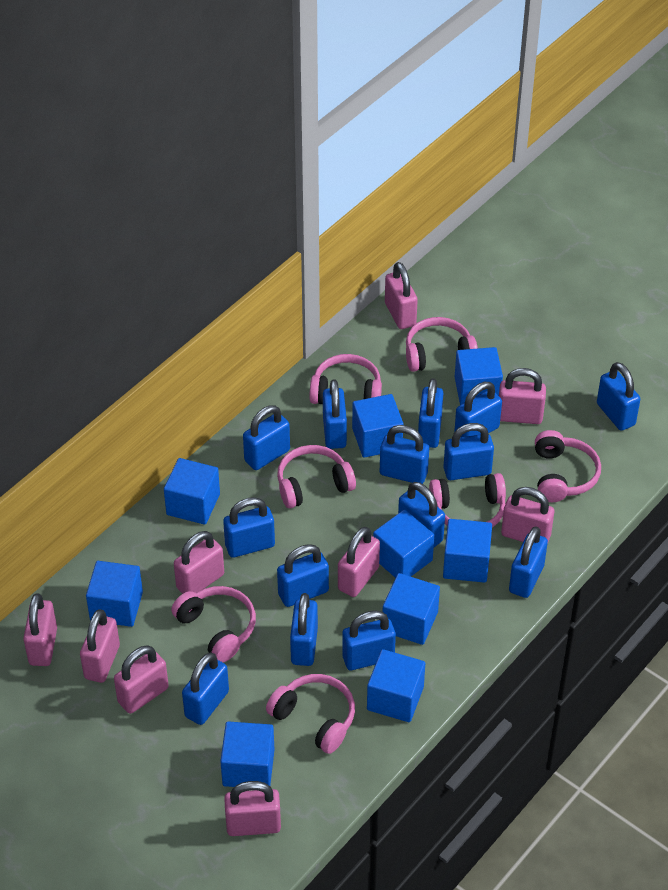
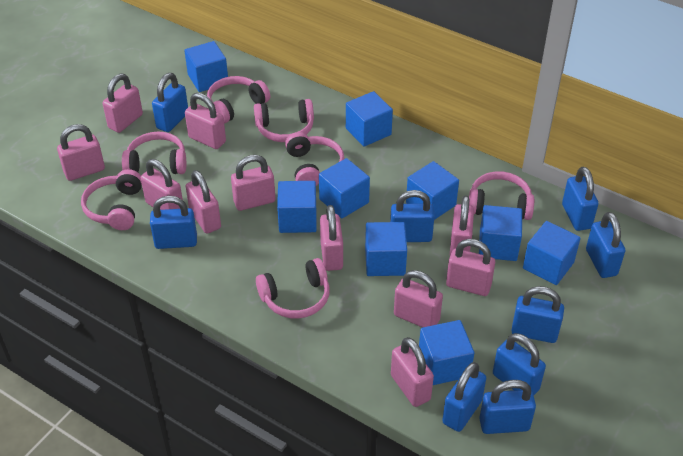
blue padlock: 14 -> 9
pink padlock: 9 -> 11

